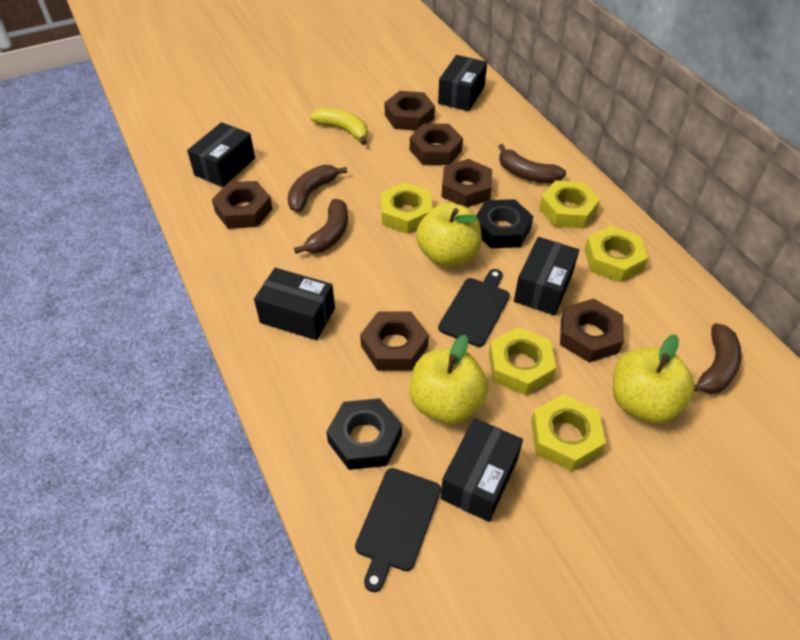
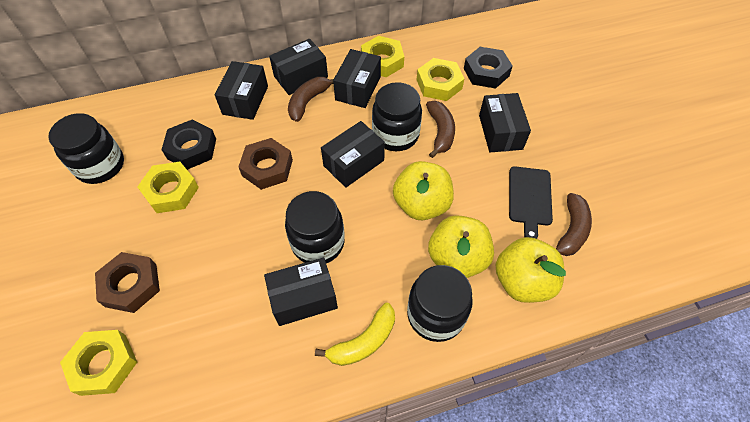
black box: 5 -> 6
black cutting board: 2 -> 1
black jar: 0 -> 4
brown banana: 4 -> 3
brown nut: 6 -> 2
yellow nut: 5 -> 4

